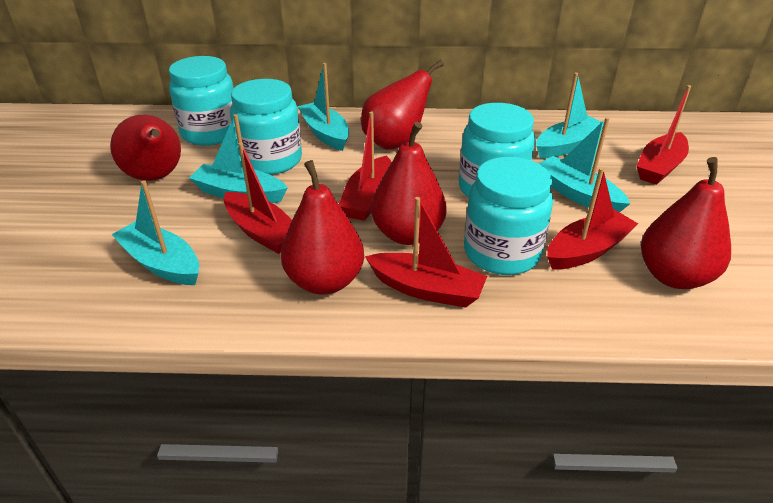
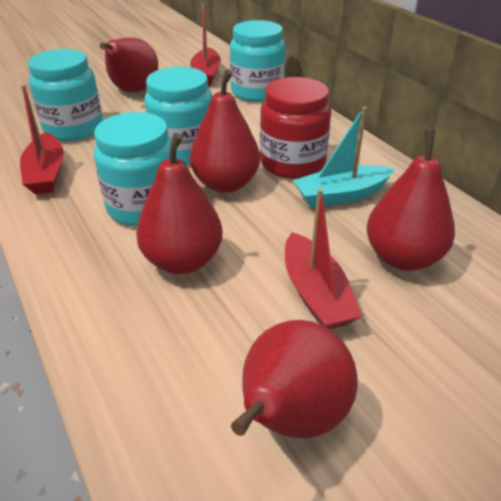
red boat: 5 -> 3
red jar: 0 -> 1
turquoise boat: 5 -> 1

